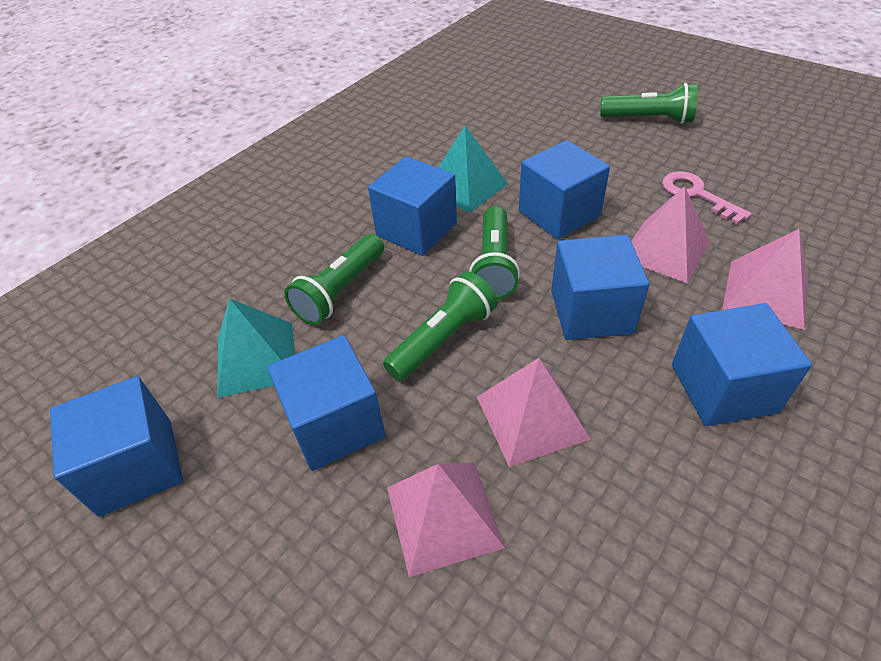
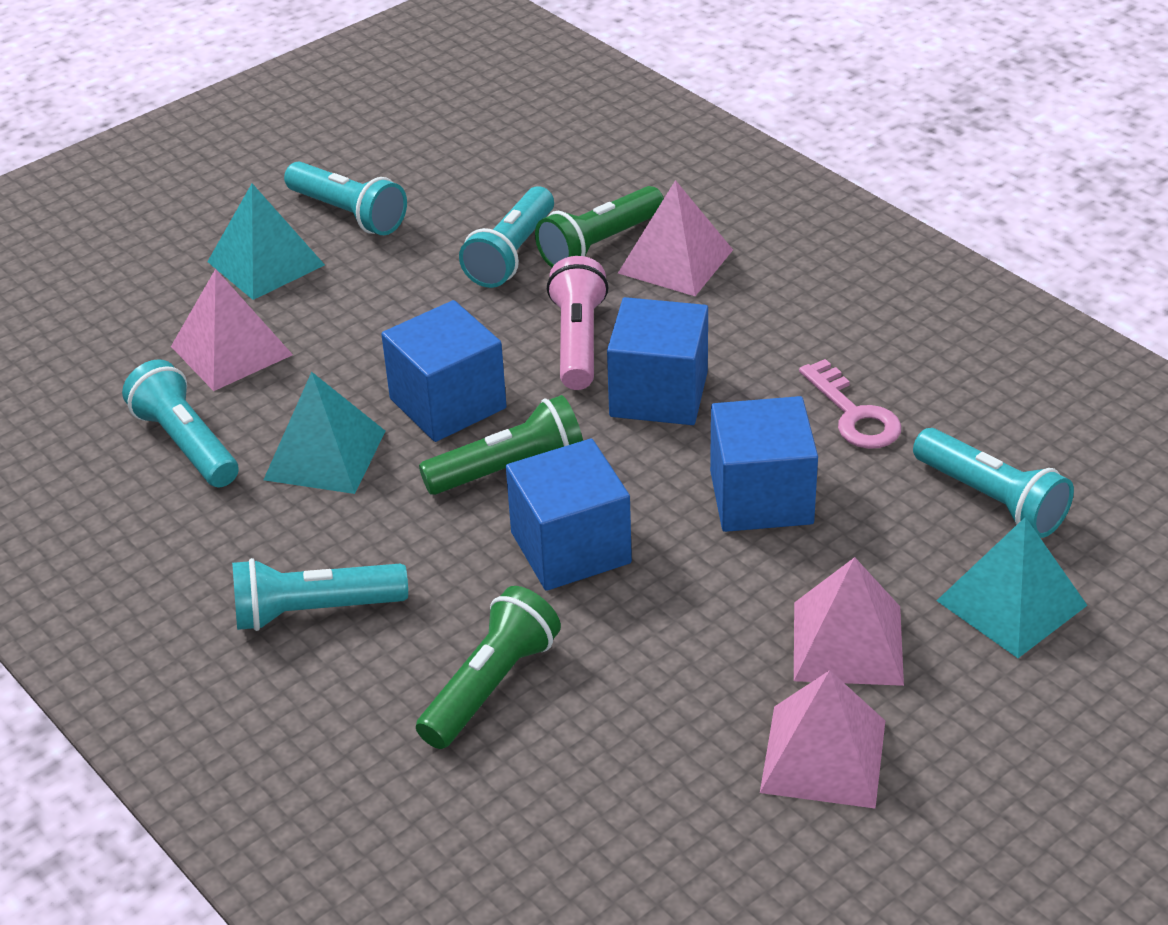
blue cube: 6 -> 4
green flashlight: 4 -> 3
pink flashlight: 0 -> 1
turquoise flashlight: 0 -> 5
turquoise pyramid: 2 -> 3

